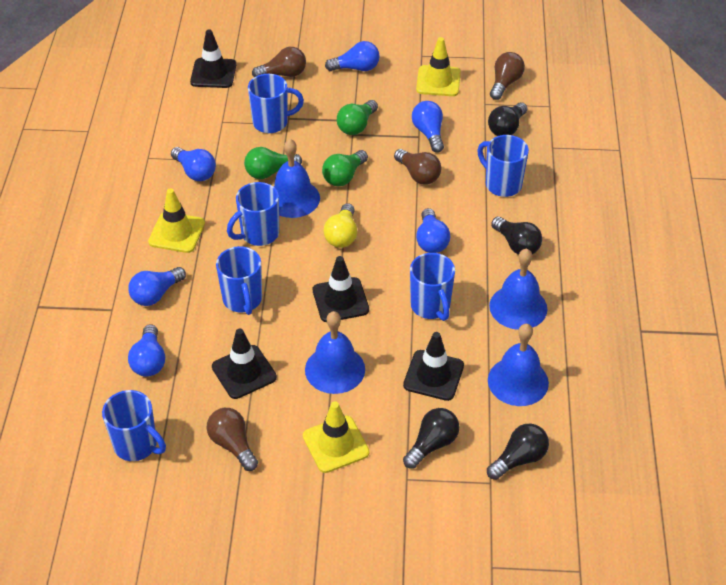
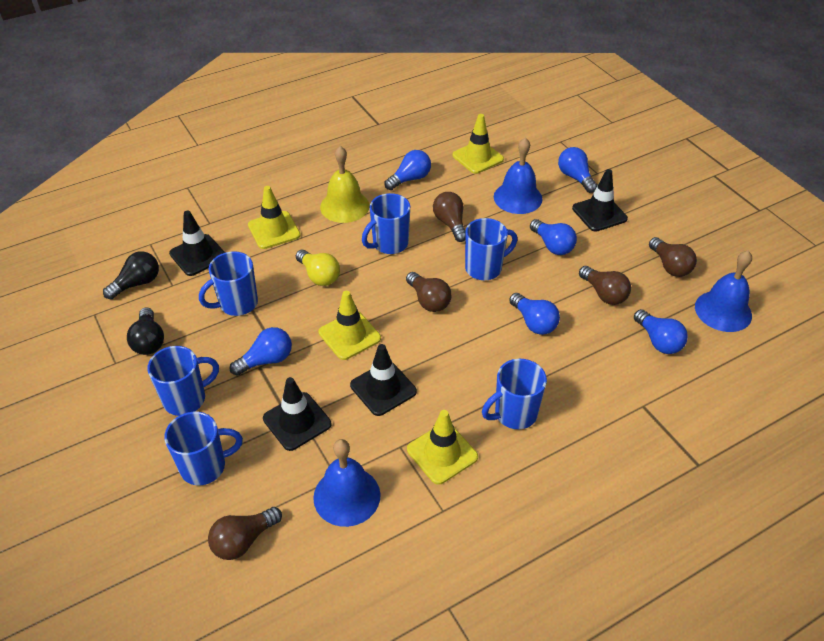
black light bulb: 4 -> 2
blue bell: 4 -> 3
brown light bulb: 4 -> 5
green light bulb: 3 -> 0
yellow bell: 0 -> 1
yellow traffic cone: 3 -> 4

